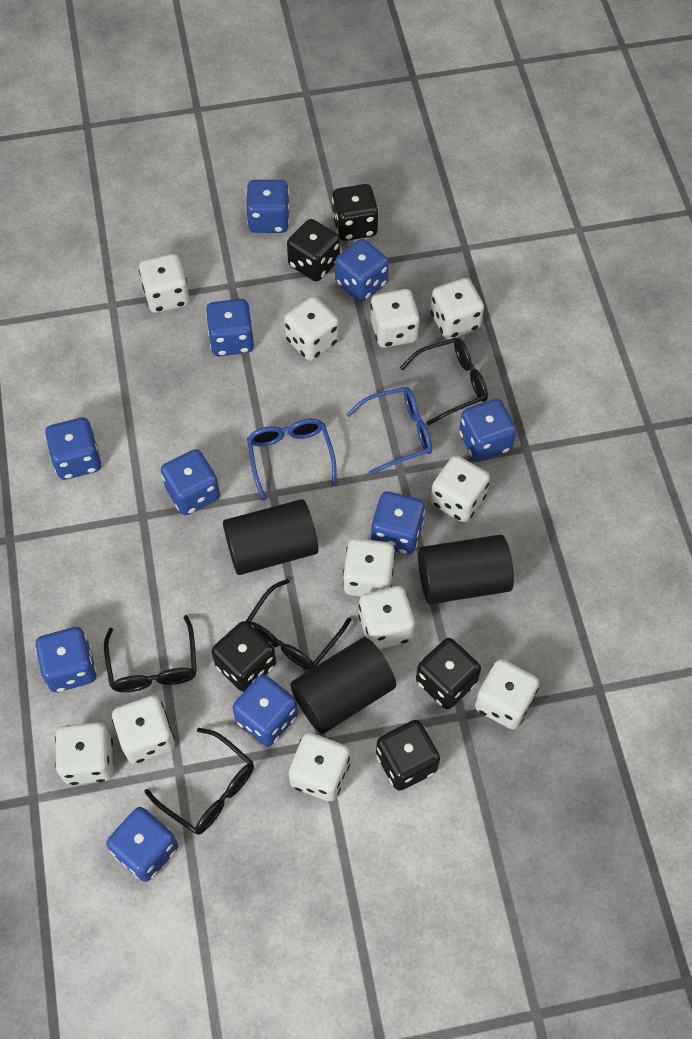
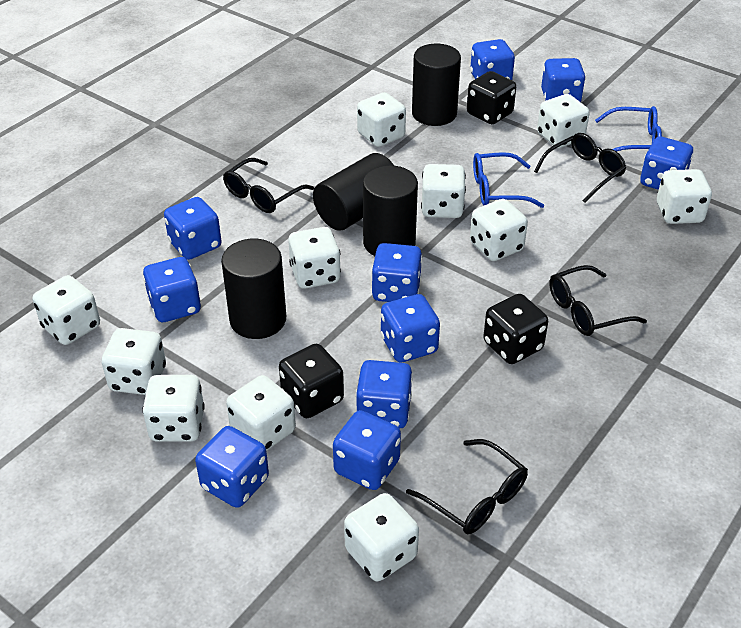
black cylinder: 3 -> 4
black dice: 5 -> 3

